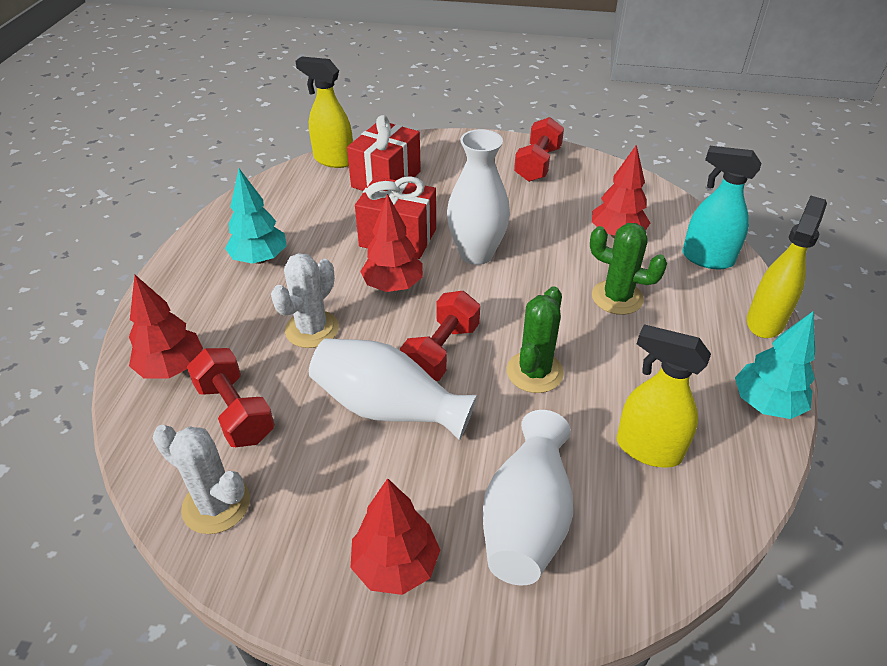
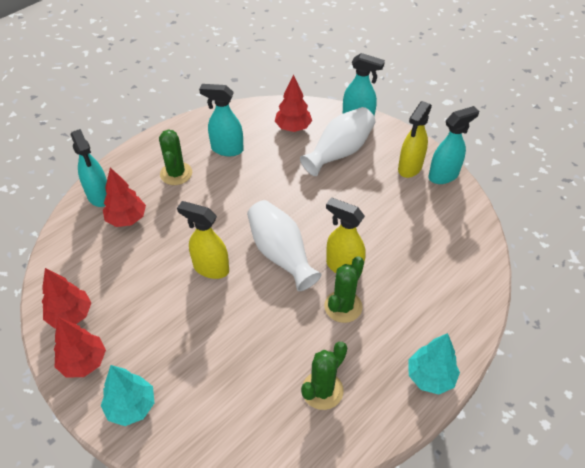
green cactus: 2 -> 3
red dumbbell: 3 -> 0
red gift: 2 -> 0
turquoise spray bottle: 1 -> 4
white cactus: 2 -> 0
white vase: 3 -> 2

